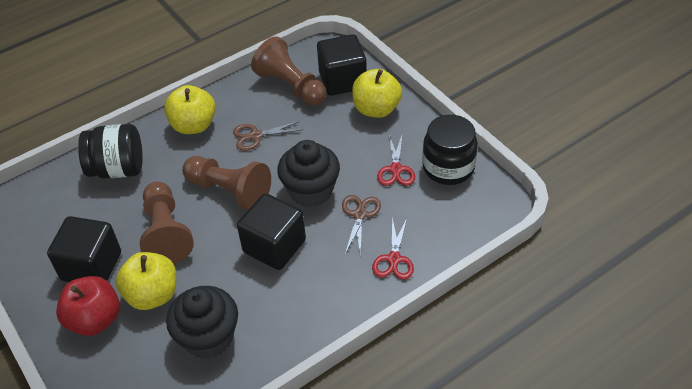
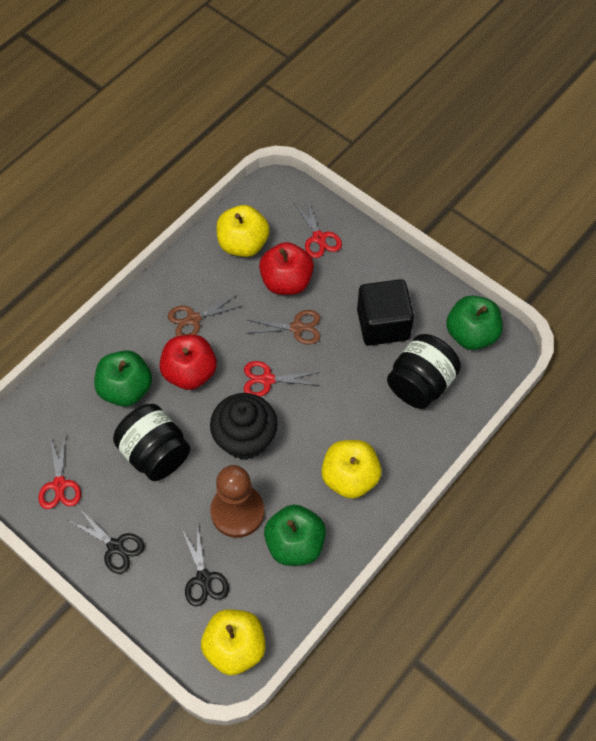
black cube: 3 -> 1
black cupcake: 2 -> 1
black scissors: 0 -> 2
brown pawn: 3 -> 1
green apple: 0 -> 3
red apple: 1 -> 2
red scissors: 2 -> 3

